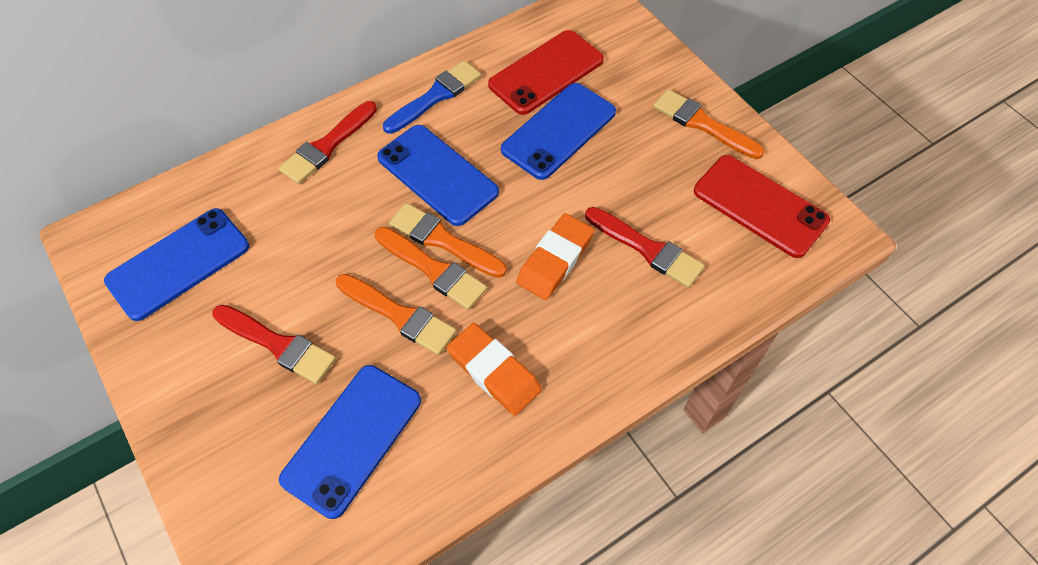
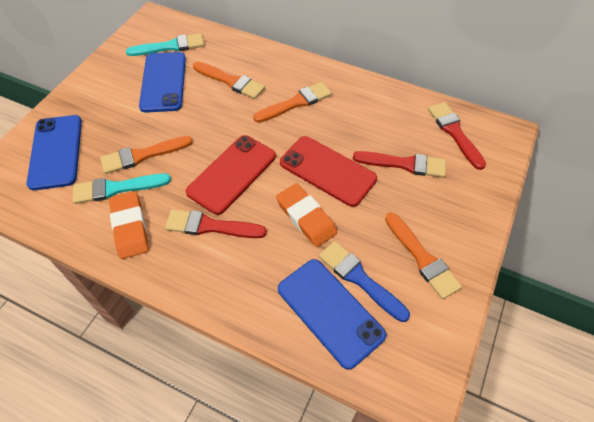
blue phone: 4 -> 3
turquoise brush: 0 -> 2

